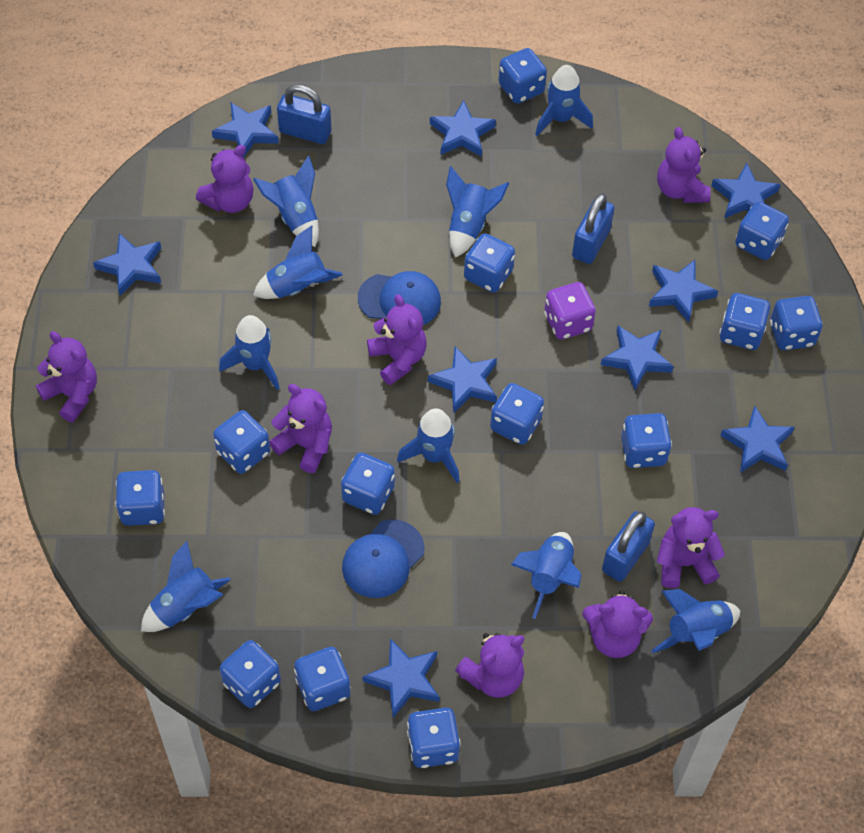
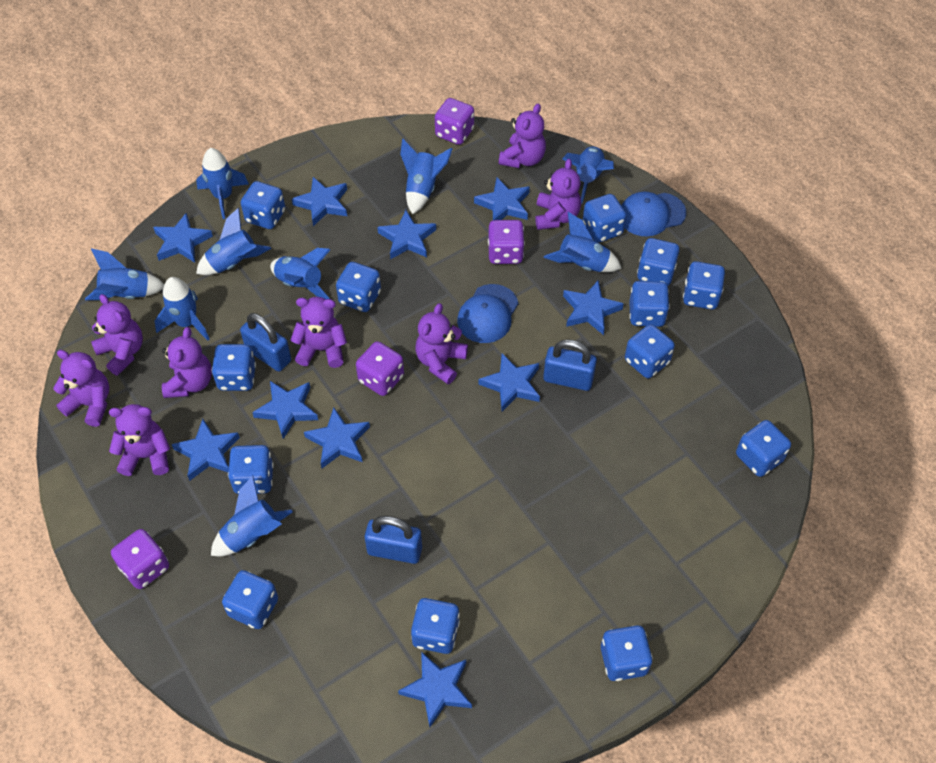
blue star: 9 -> 10
purple dice: 1 -> 4

